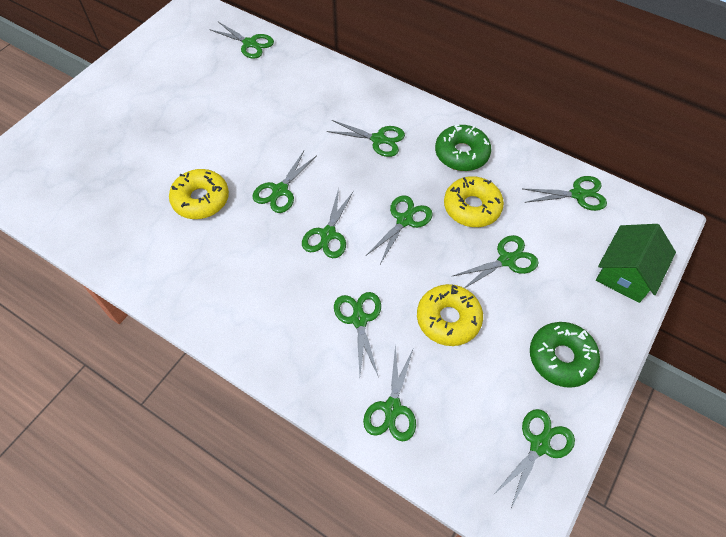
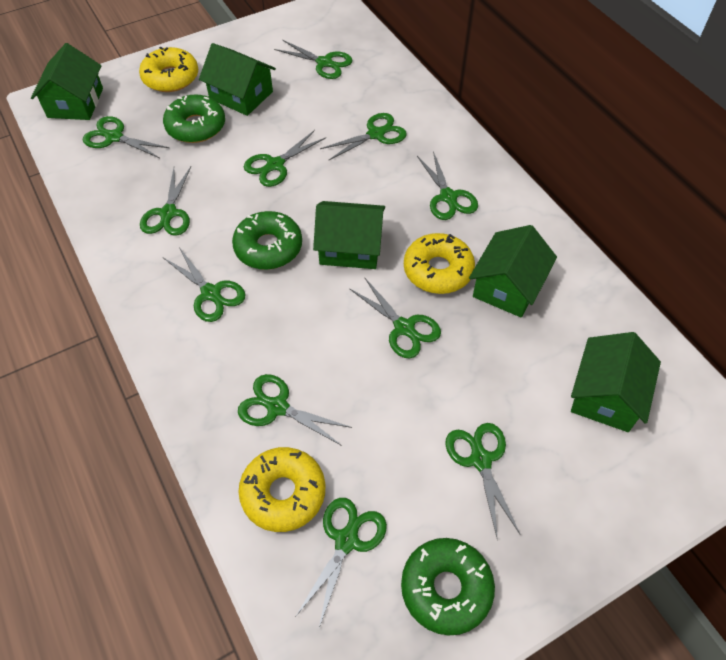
green donut: 2 -> 3
green house: 1 -> 5
green scissors: 10 -> 11

